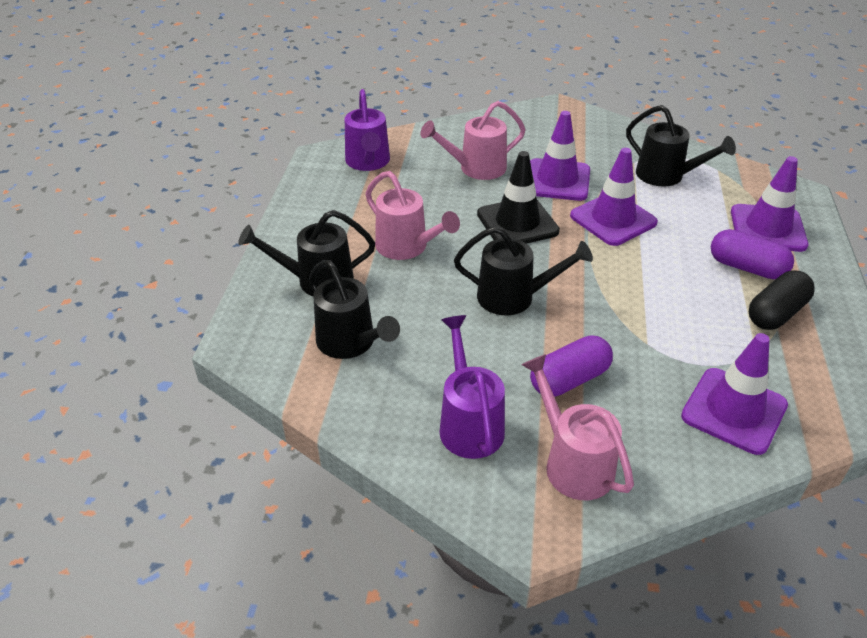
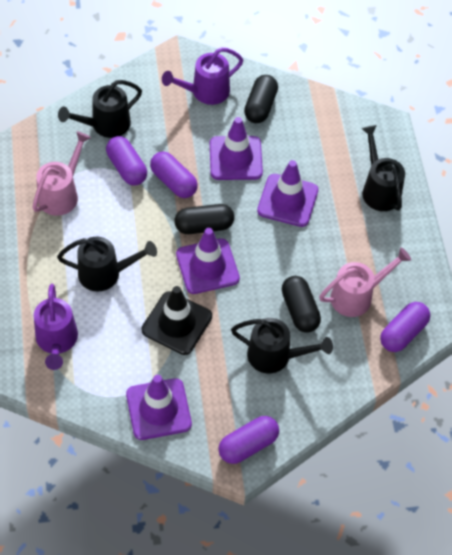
black capsule: 1 -> 3
pink watering can: 3 -> 2
purple capsule: 2 -> 4

